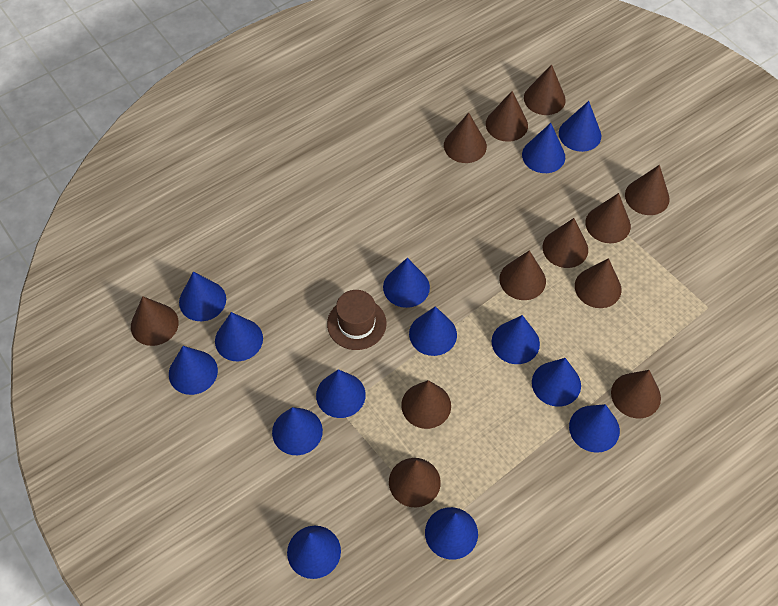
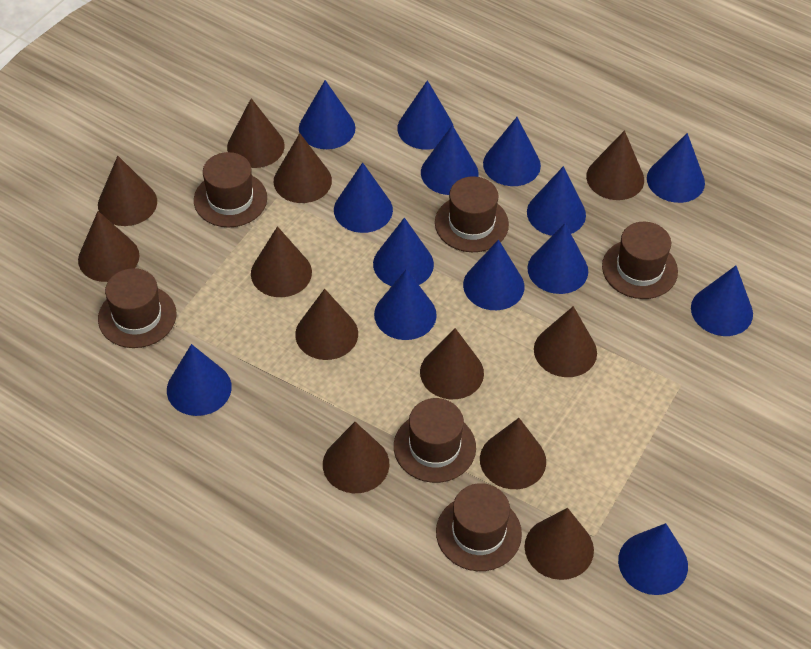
brown hat: 1 -> 6

